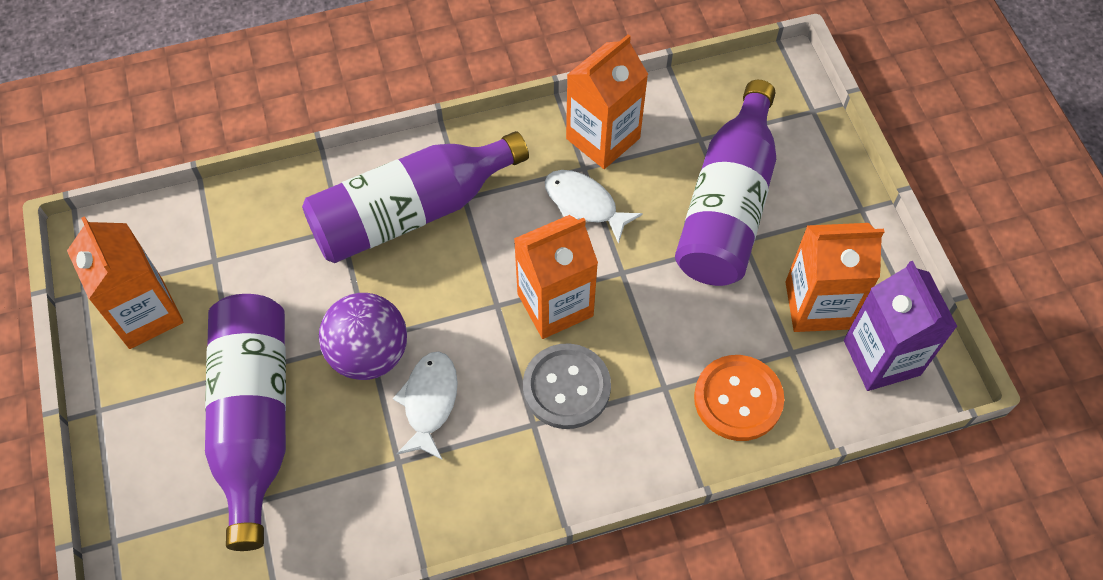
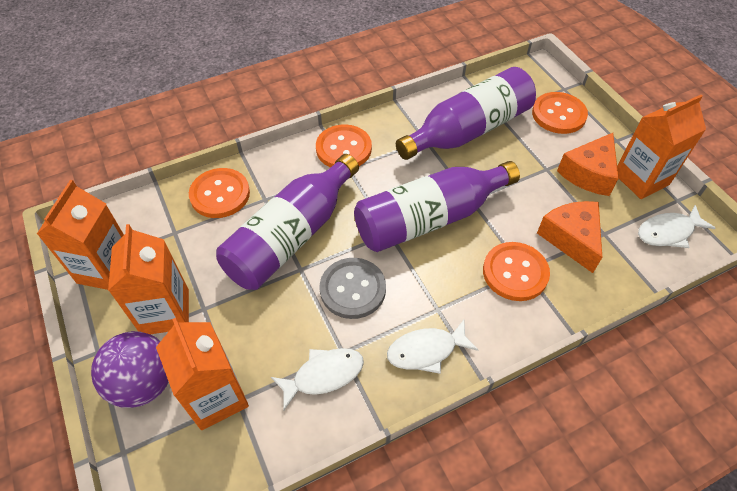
orange button: 1 -> 4
orange cheese: 0 -> 2
purple carton: 1 -> 0
white fish: 2 -> 3

